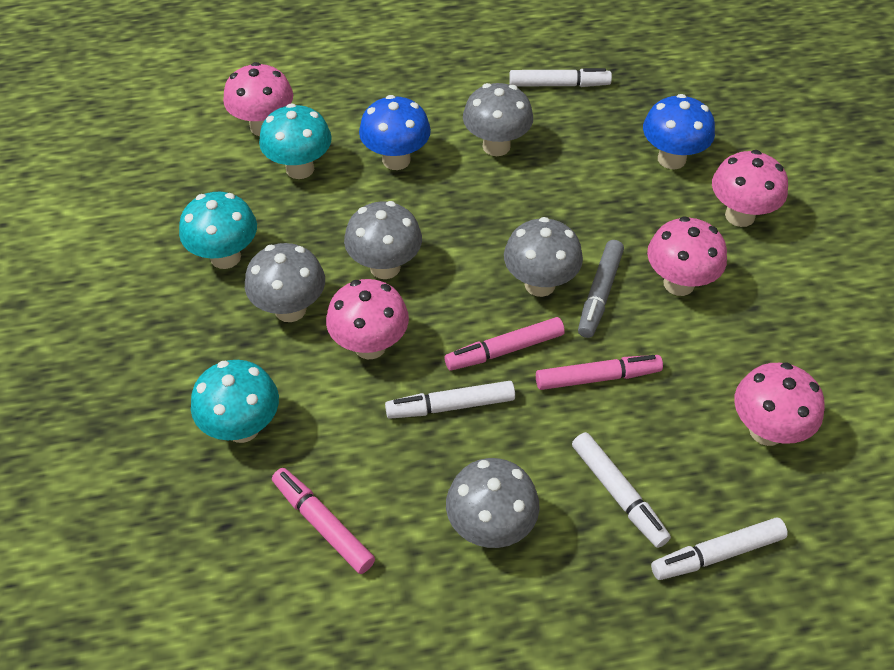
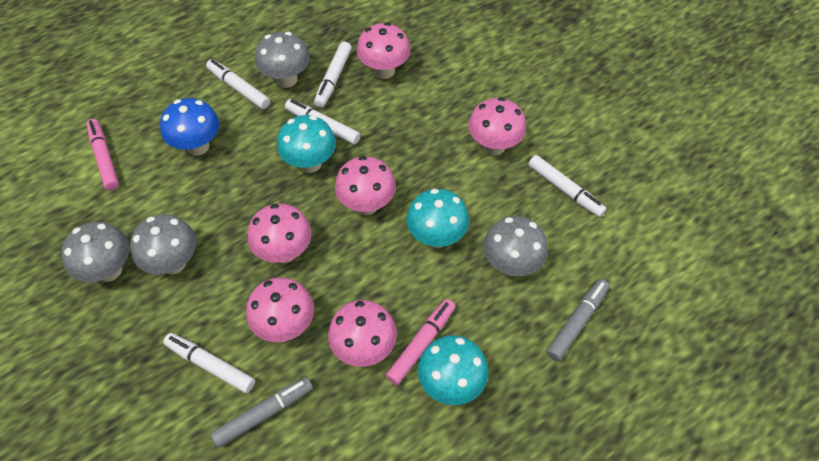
blue mushroom: 2 -> 1
grey marker: 1 -> 2
grey mushroom: 5 -> 4
pink marker: 3 -> 2
pink mushroom: 5 -> 6
white marker: 4 -> 5

